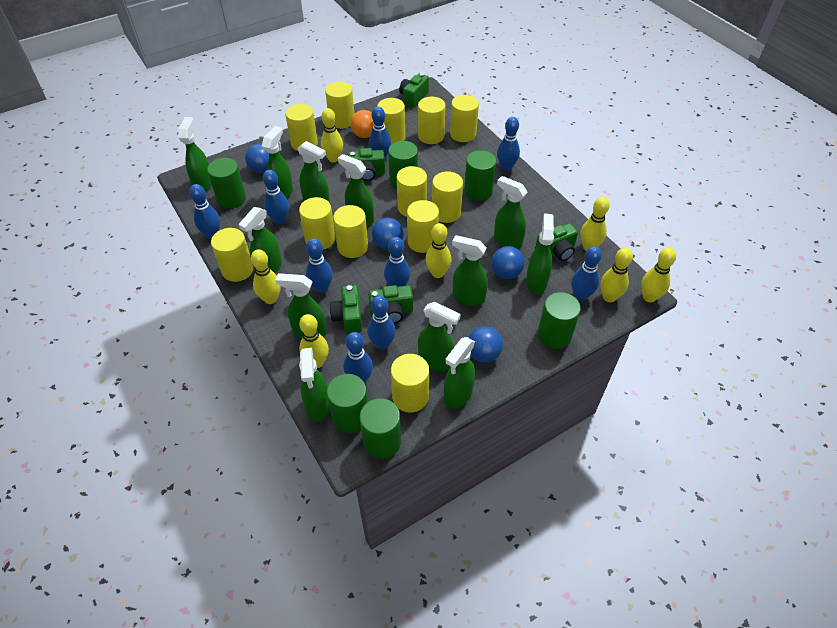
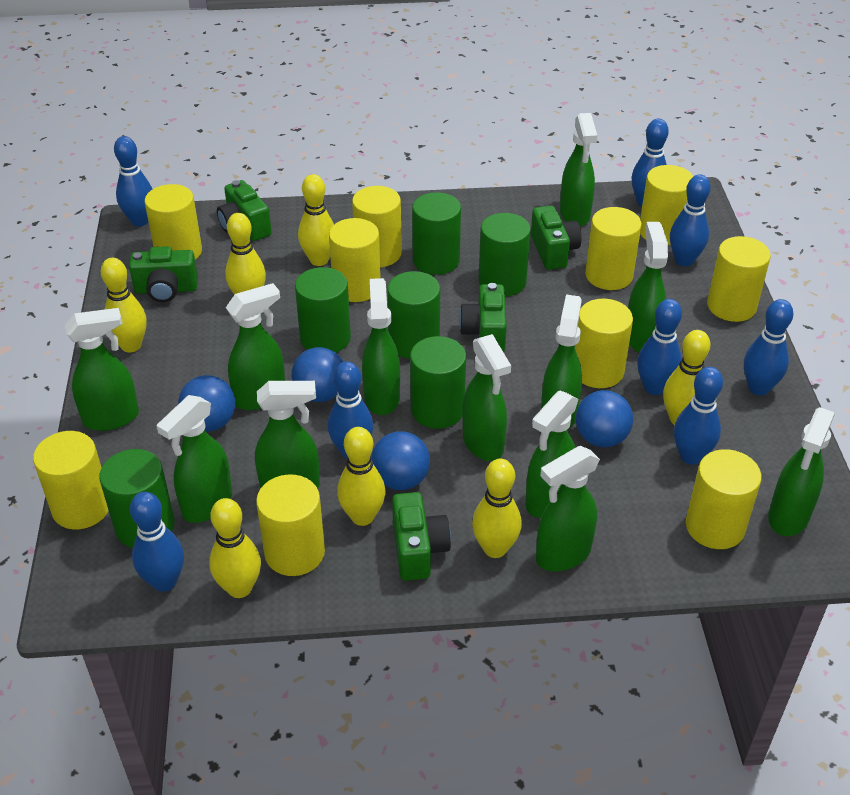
blue bowling pin: 9 -> 8
orange ball: 1 -> 0
yellow cylinder: 12 -> 10

